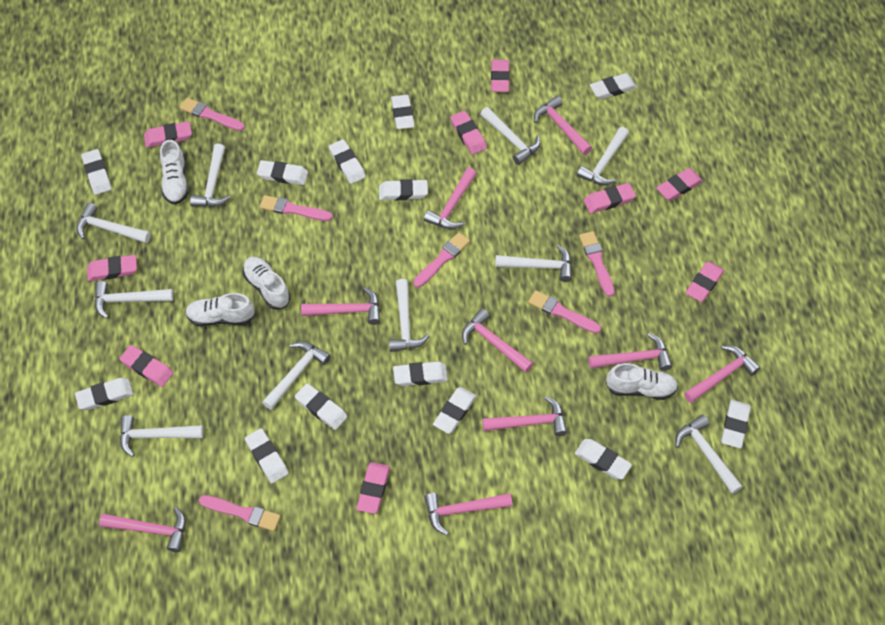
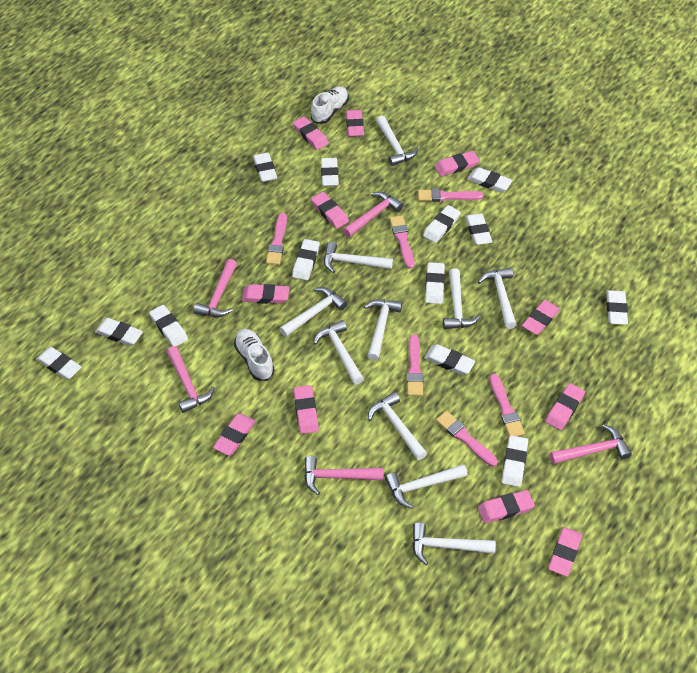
pink eraser: 9 -> 11
pink hammer: 9 -> 5
white shoe: 4 -> 2

